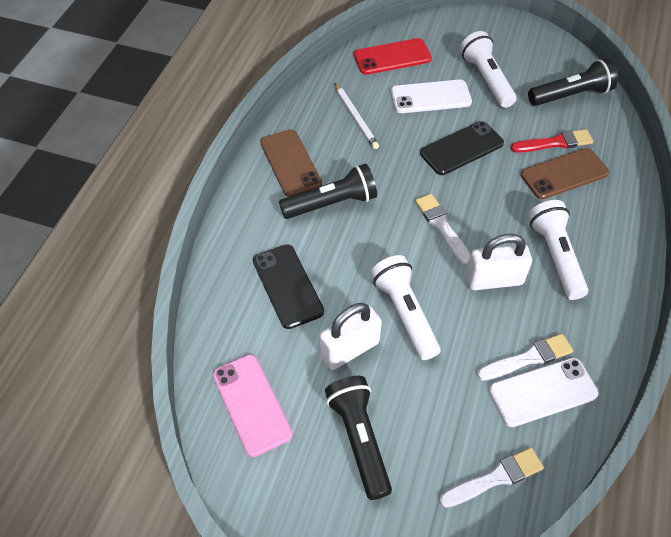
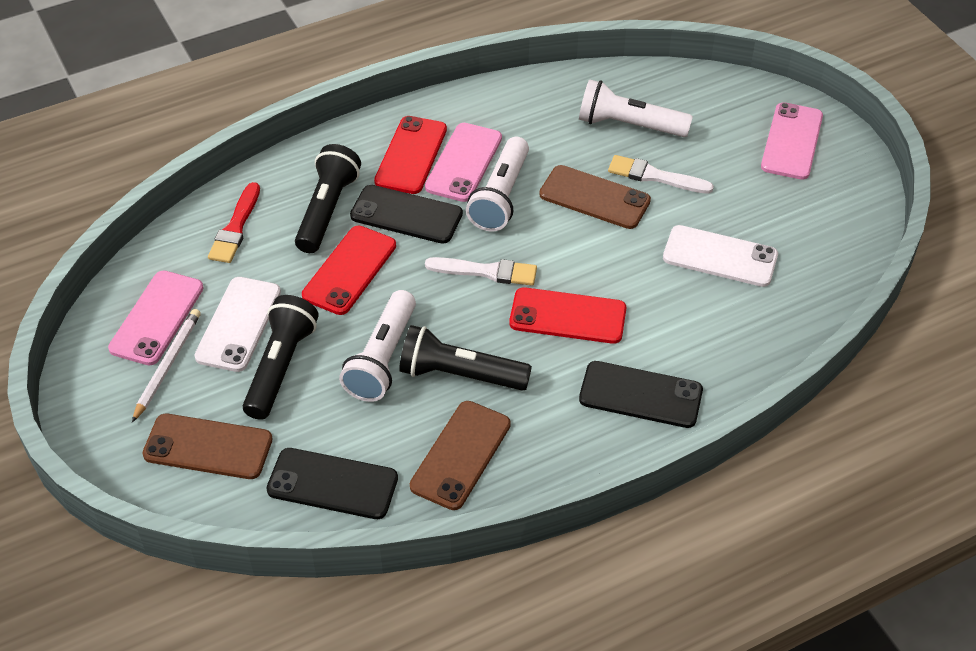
black phone: 2 -> 3
brown phone: 2 -> 3
pink phone: 1 -> 3
red phone: 1 -> 3
white brush: 3 -> 2
white padlock: 2 -> 0

